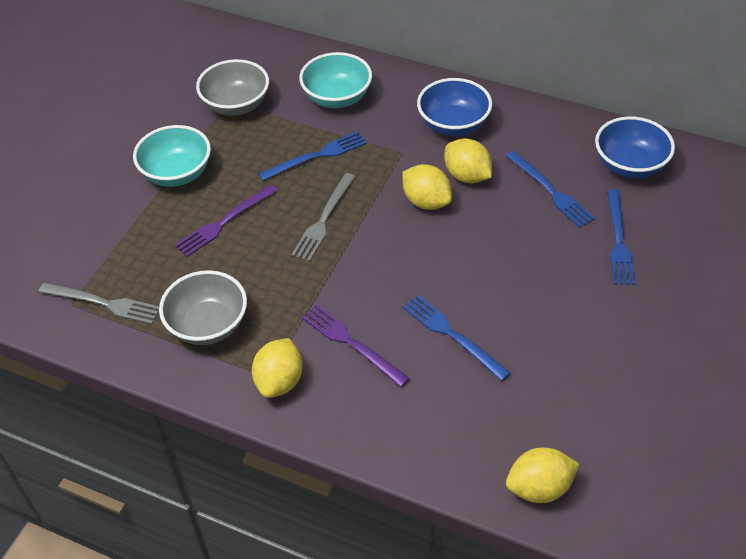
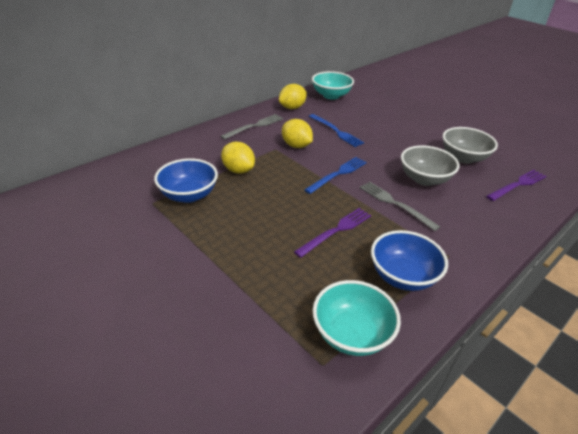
blue fork: 4 -> 2
yellow lemon: 4 -> 3

